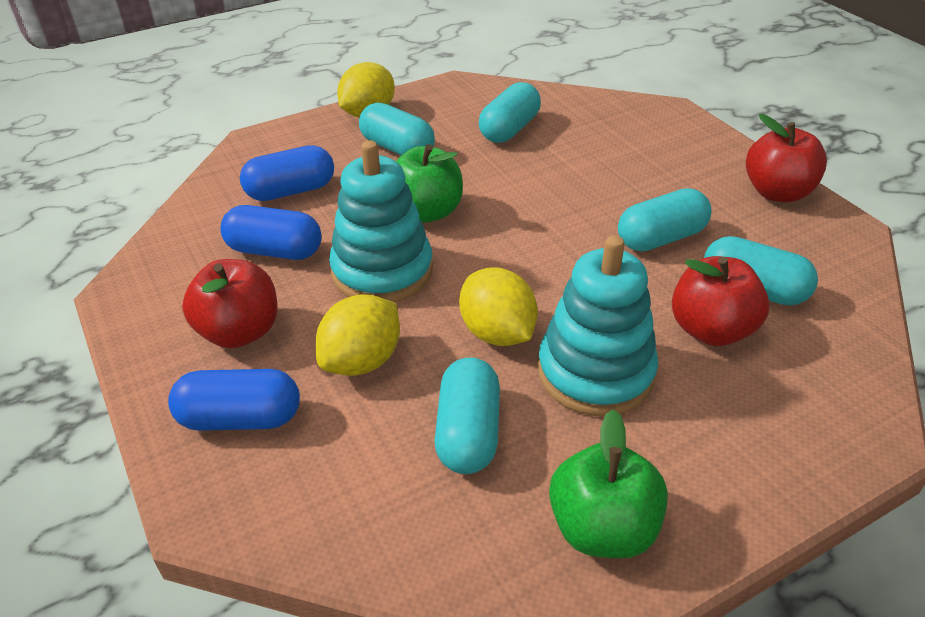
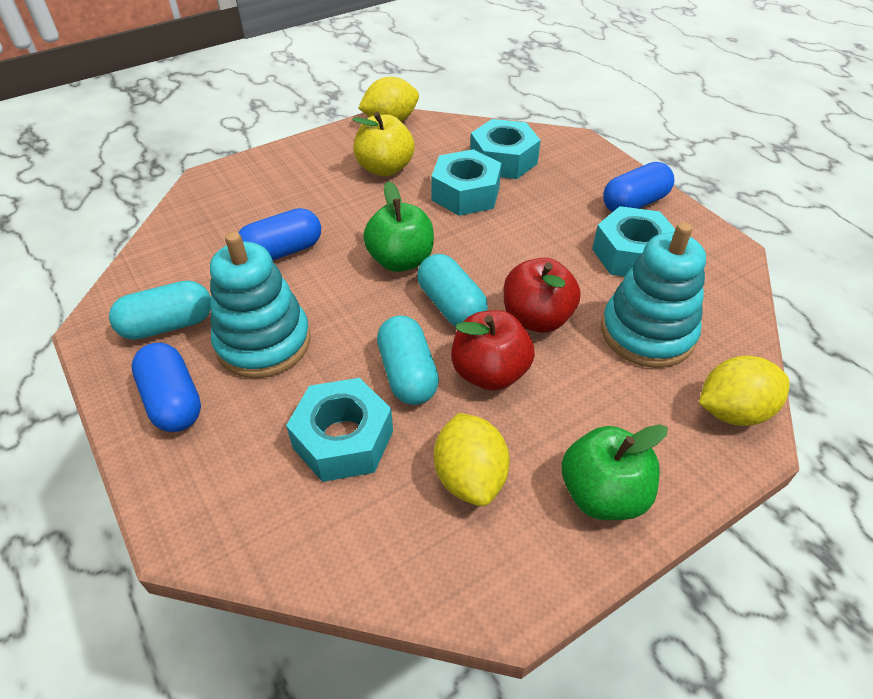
red apple: 3 -> 2
turquoise capsule: 5 -> 3
turquoise nut: 0 -> 4
yellow apple: 0 -> 1

